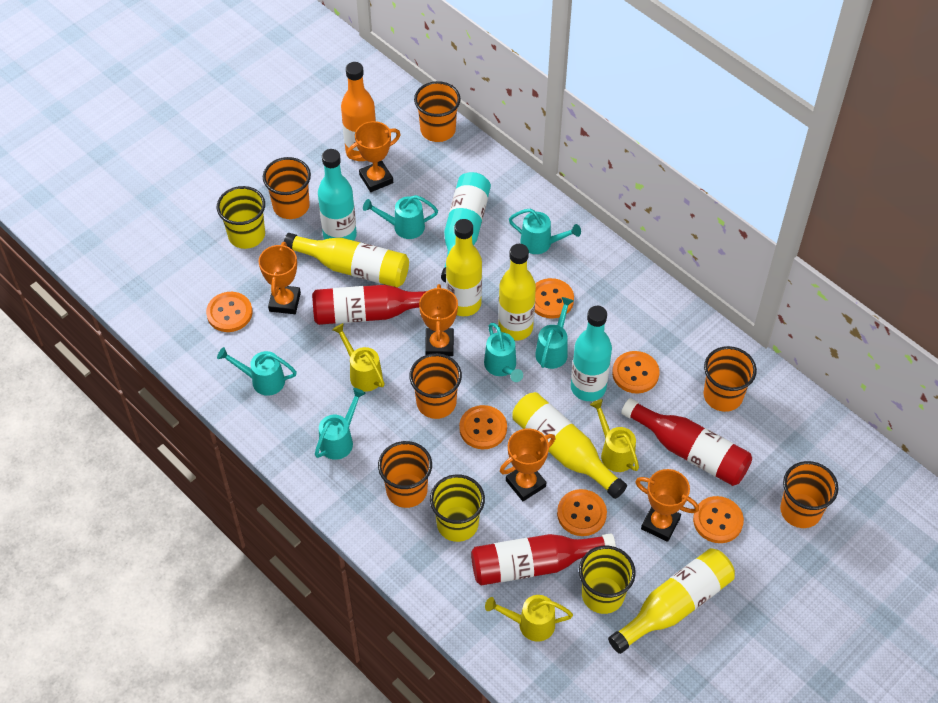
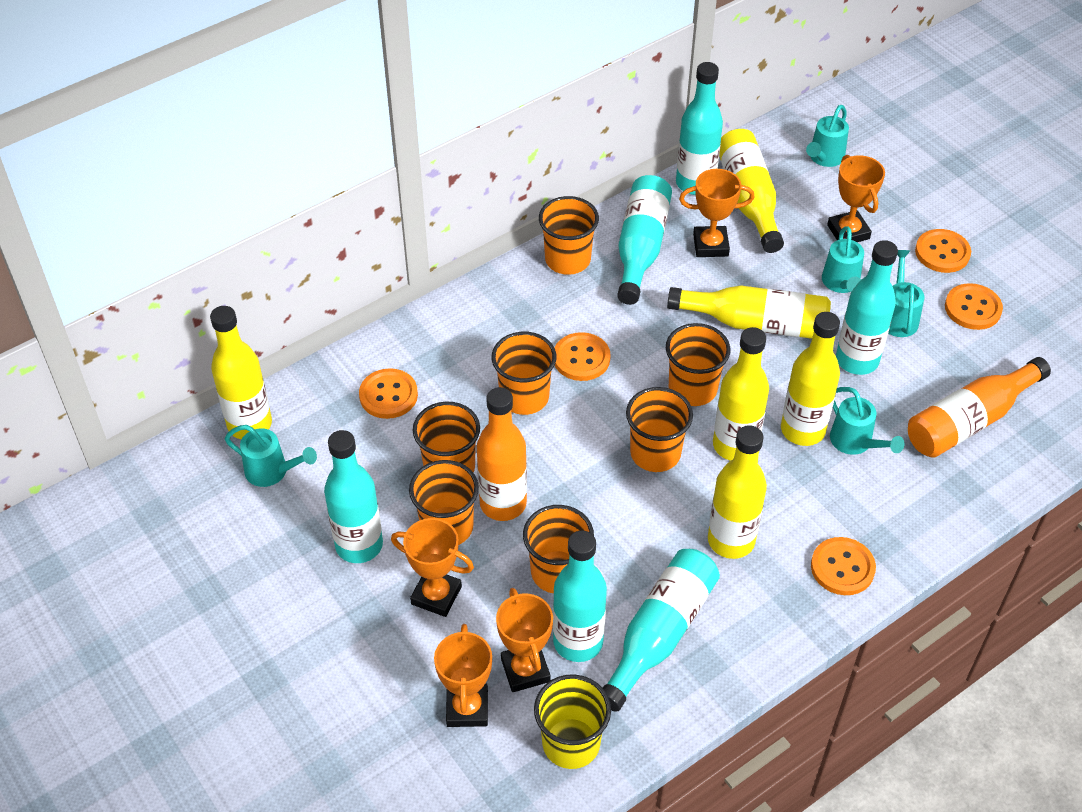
orange bottle: 1 -> 2
orange button: 6 -> 5
orange cup: 6 -> 7
red bottle: 3 -> 0
turquoise bottle: 3 -> 6
turquoise watering can: 6 -> 5
yellow bottle: 5 -> 6
yellow cup: 3 -> 1
yellow watering can: 3 -> 0

